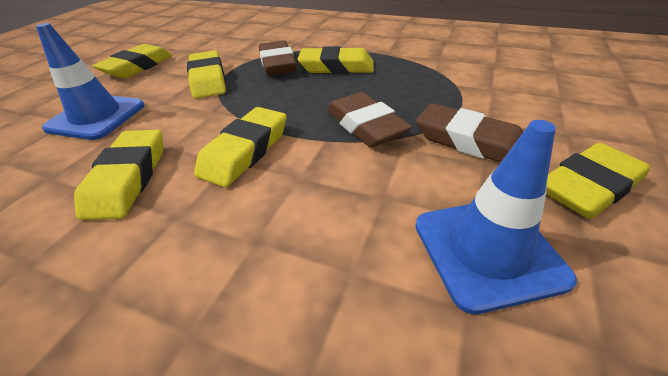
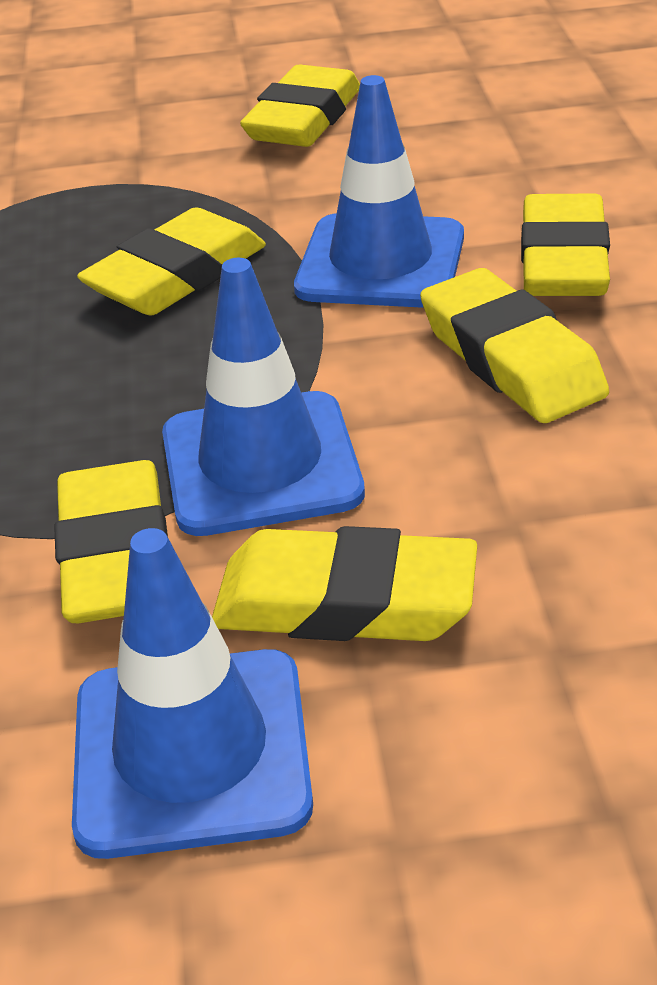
blue traffic cone: 2 -> 3
brown eraser: 3 -> 0

